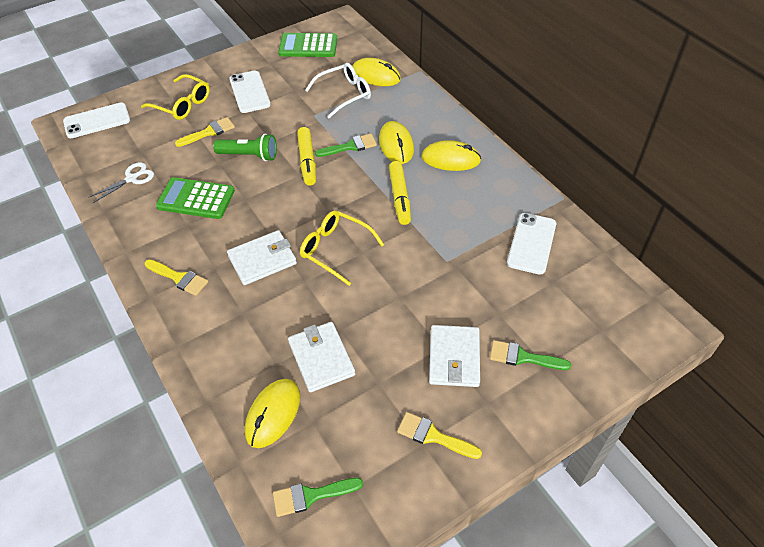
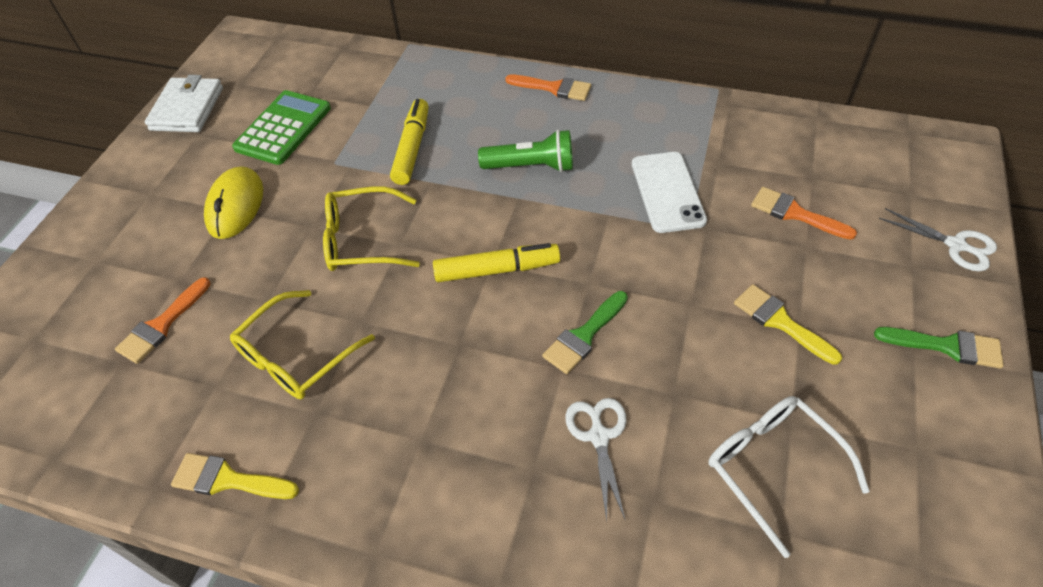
green brush: 3 -> 2
green calculator: 2 -> 1
orange brush: 0 -> 3
white phone: 3 -> 1
white scissors: 1 -> 2
white wallet: 3 -> 1
yellow brush: 3 -> 2
yellow mouse: 4 -> 1

